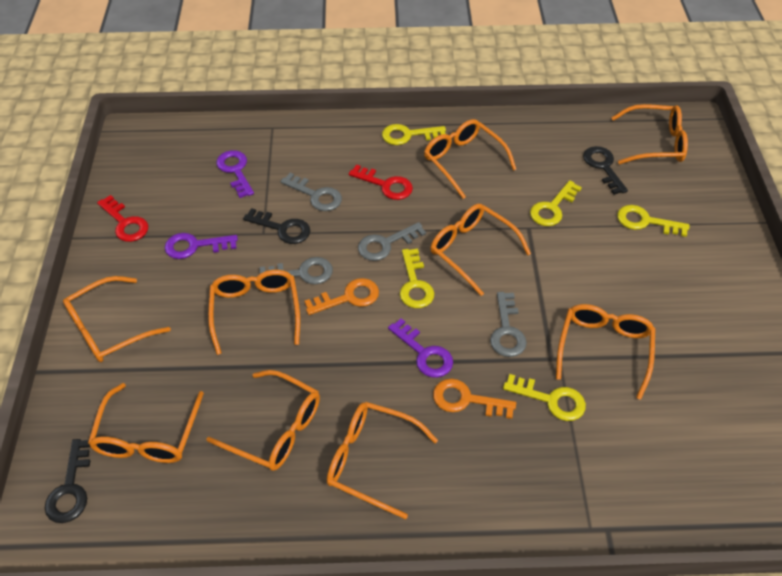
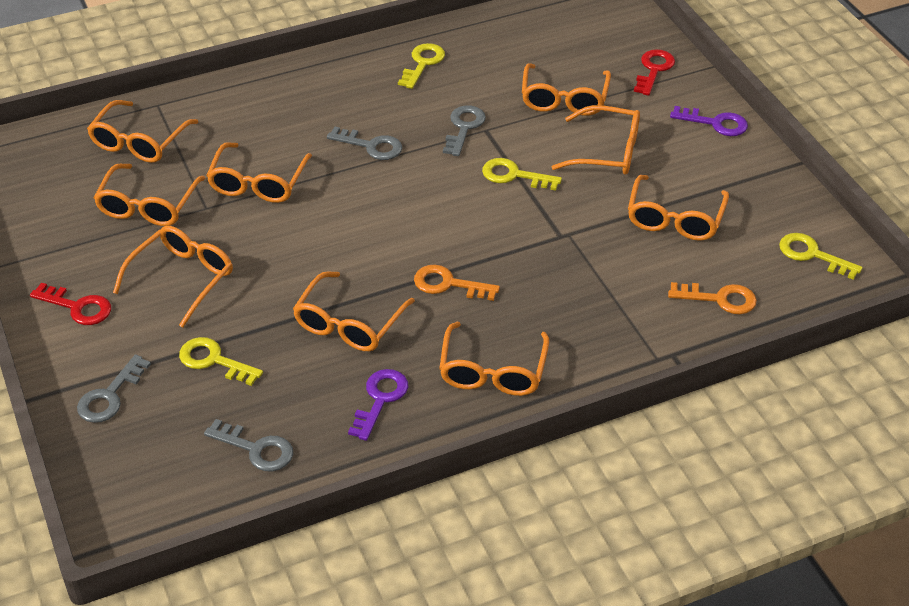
black key: 3 -> 0
purple key: 3 -> 2
yellow key: 5 -> 4

